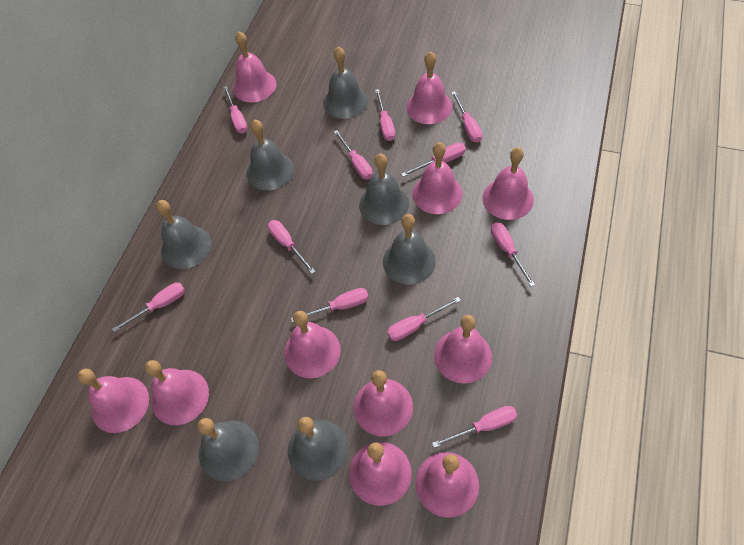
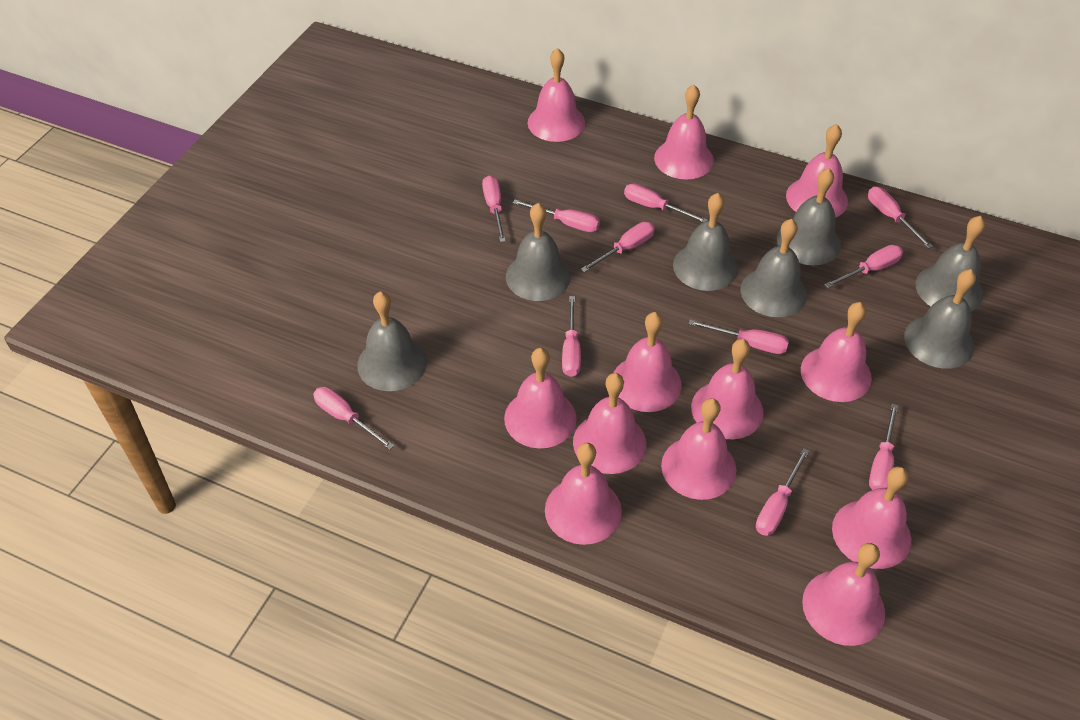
pink bell: 11 -> 12

